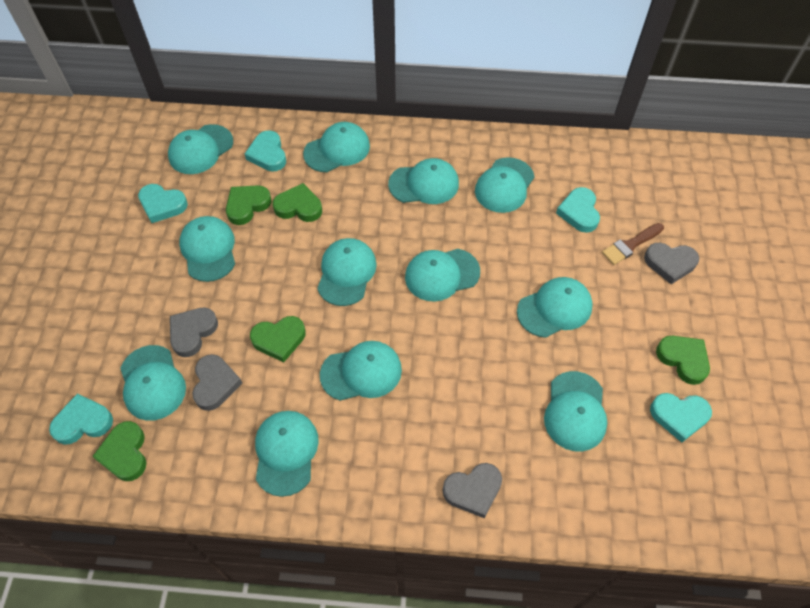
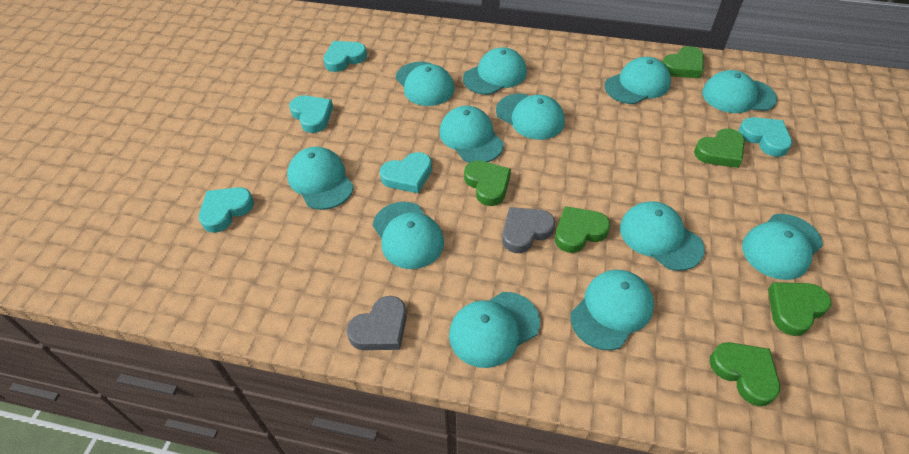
brown brush: 1 -> 0
green heart: 5 -> 6
grey heart: 4 -> 2

